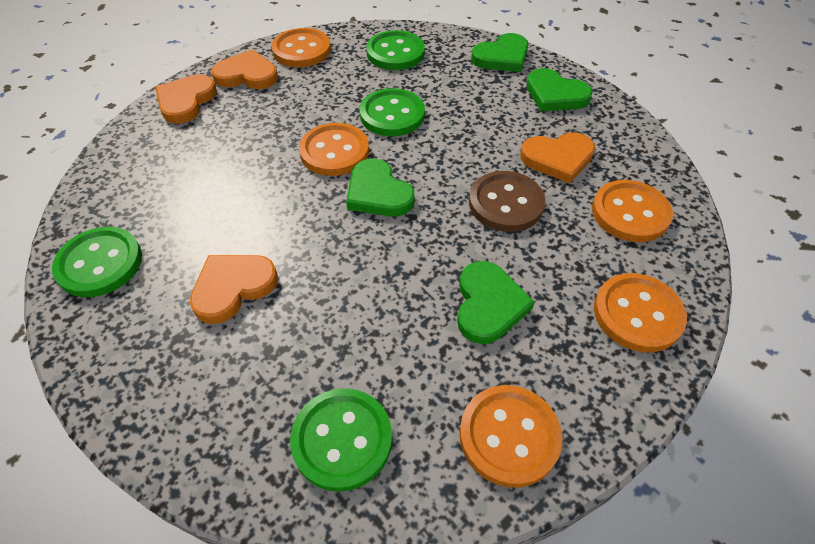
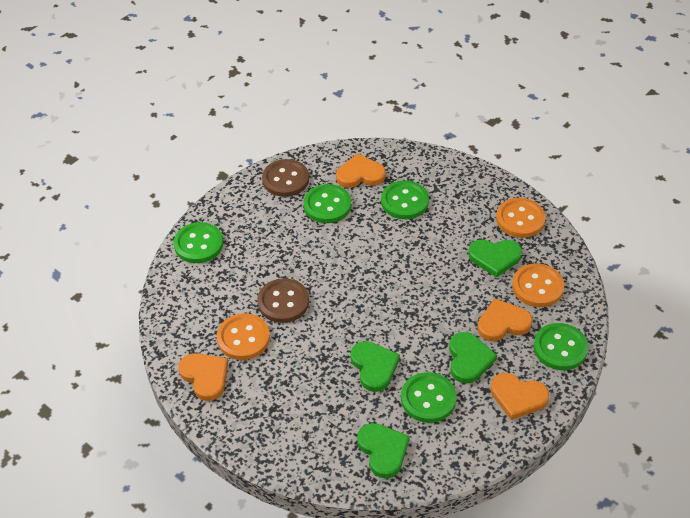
brown button: 1 -> 2
green button: 4 -> 5
orange button: 5 -> 3

